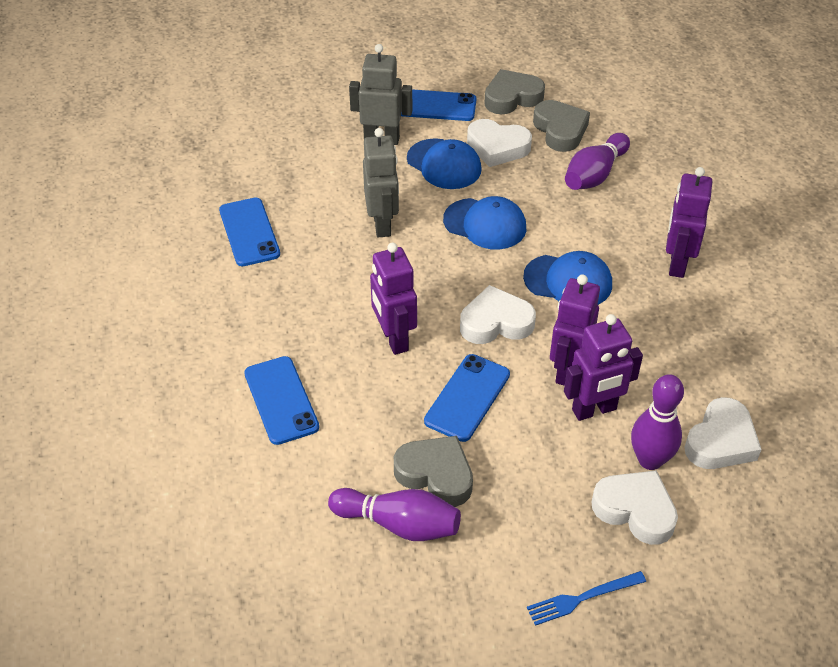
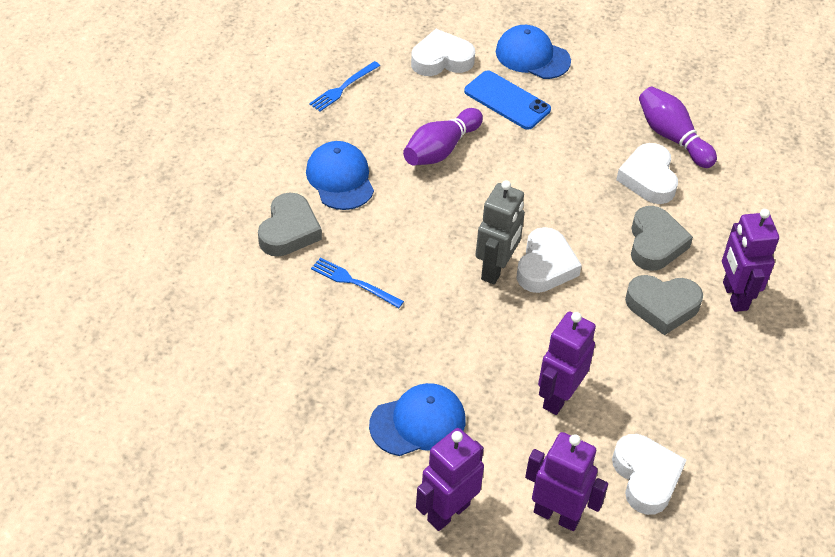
blue fork: 1 -> 2
blue phone: 4 -> 1
grey robot: 2 -> 1
purple bowling pin: 3 -> 2

